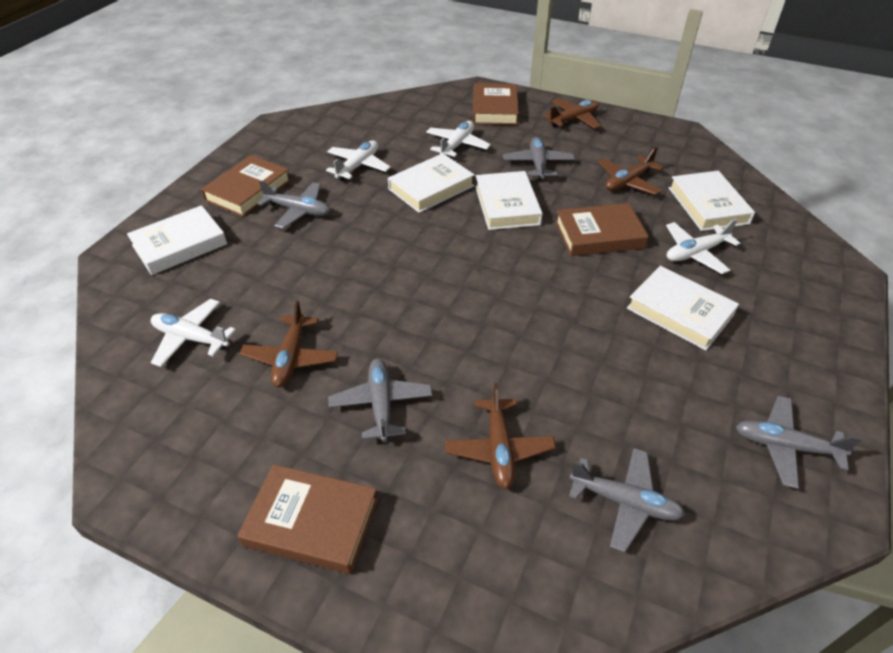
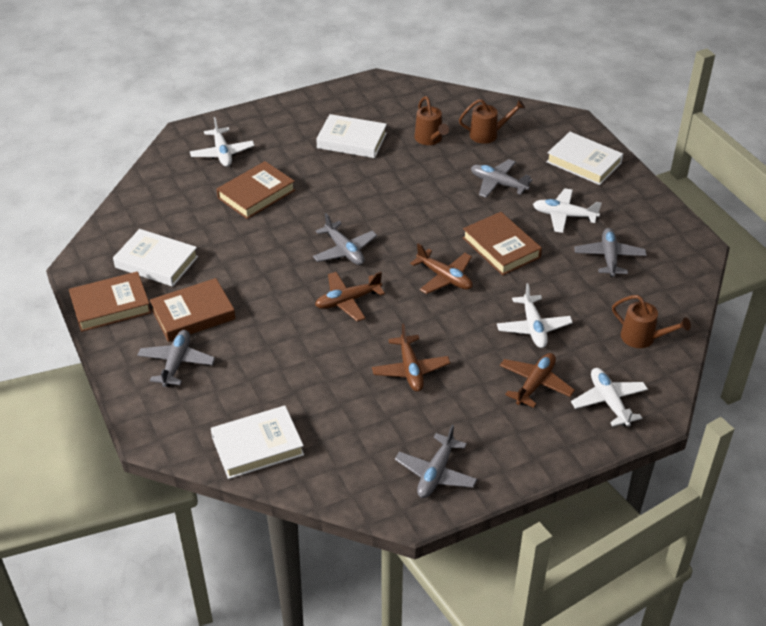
brown watering can: 0 -> 3
white book: 5 -> 4

